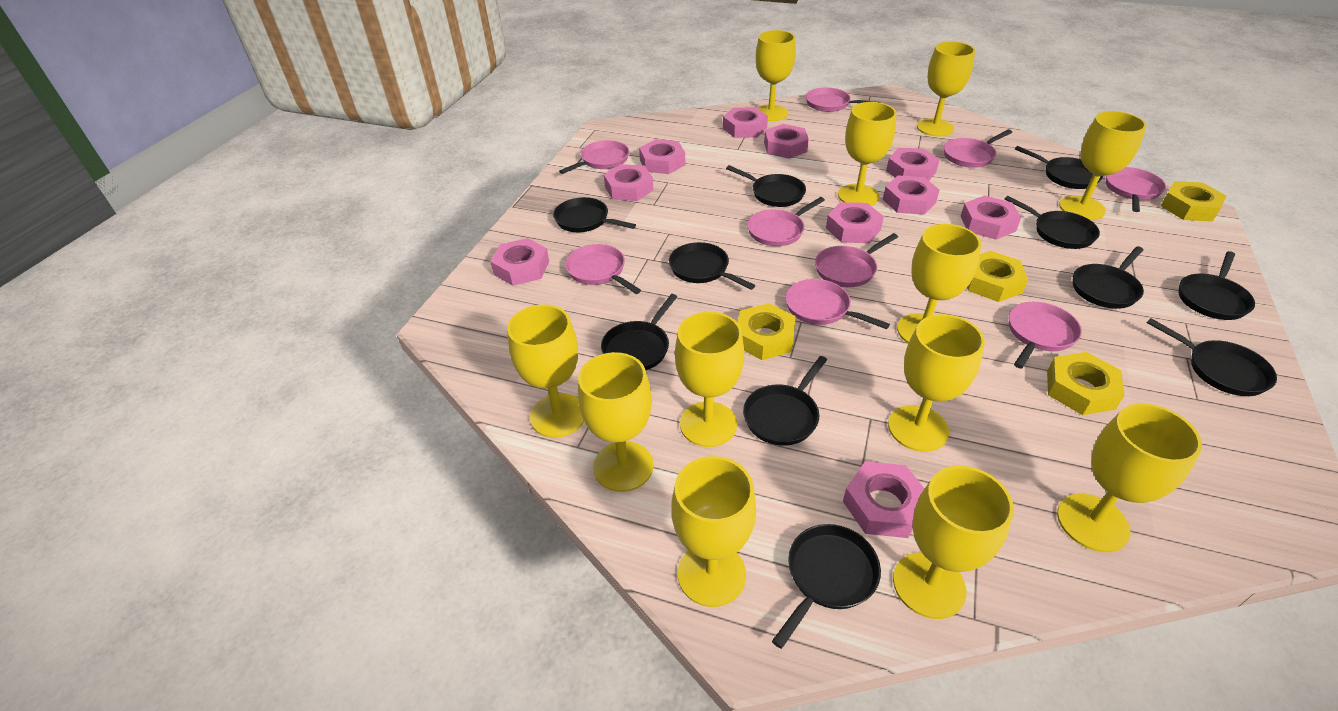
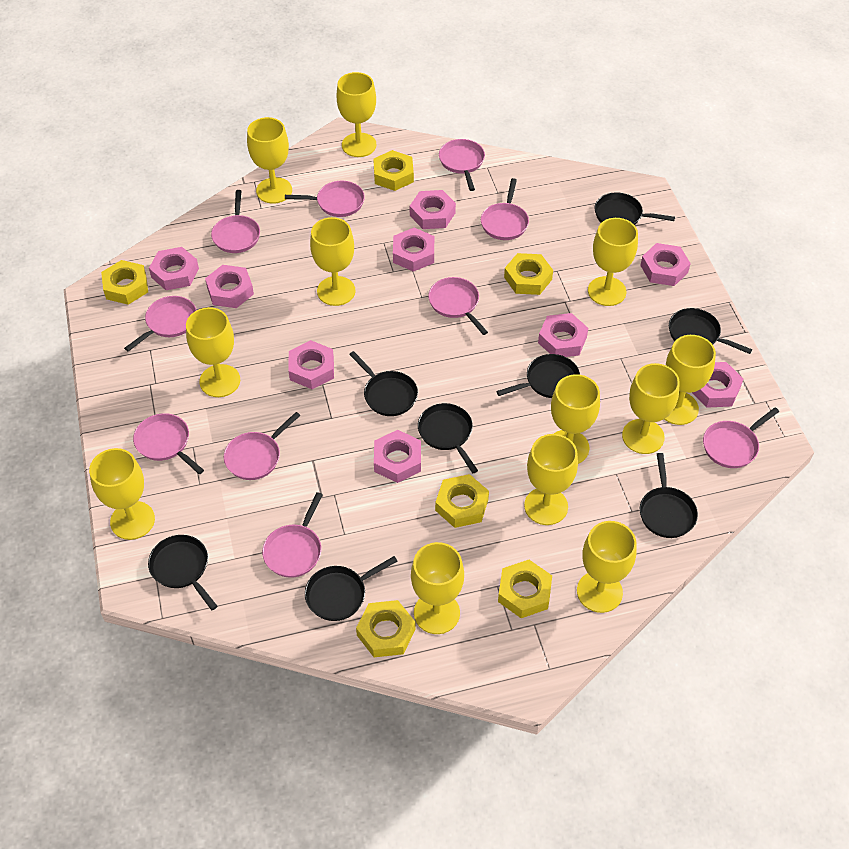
black pan: 11 -> 8
pink nut: 10 -> 9
pink pan: 9 -> 10
yellow nut: 4 -> 6

